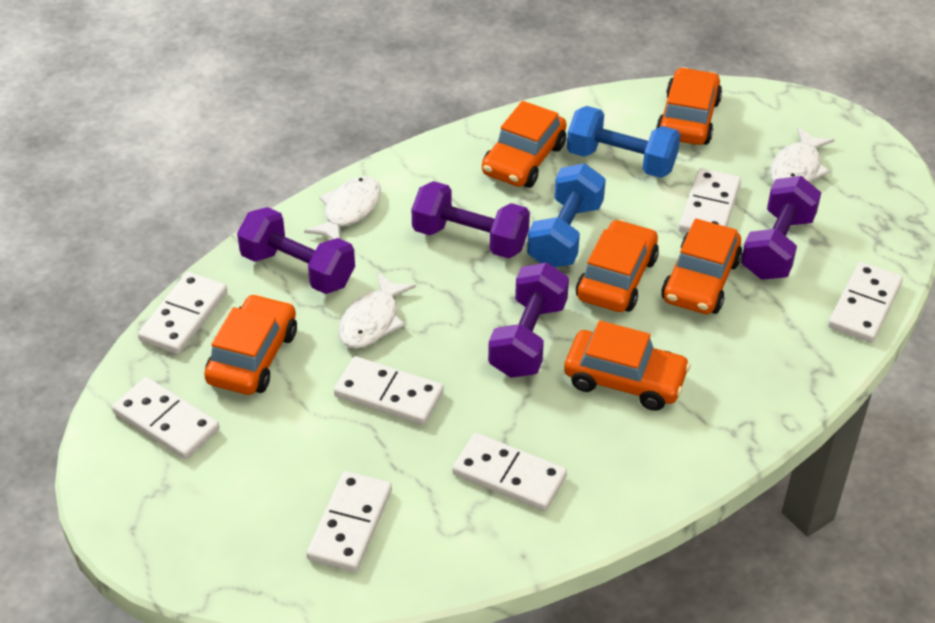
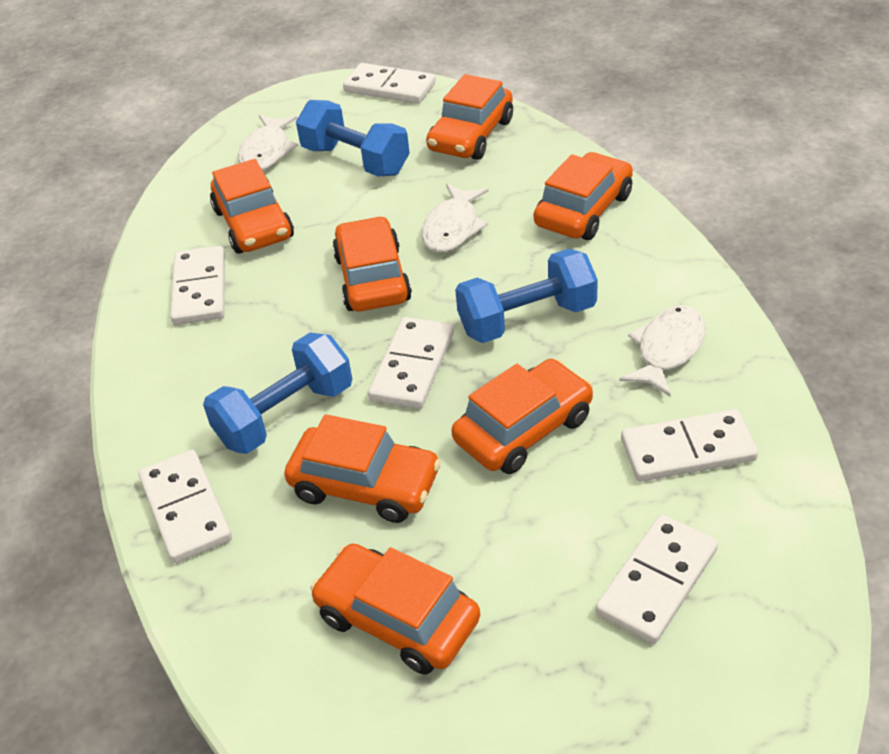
blue dumbbell: 2 -> 3
orange car: 6 -> 7
purple dumbbell: 4 -> 0
white domino: 7 -> 6

